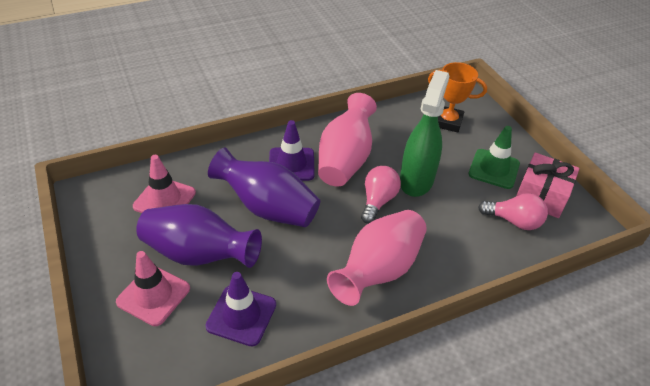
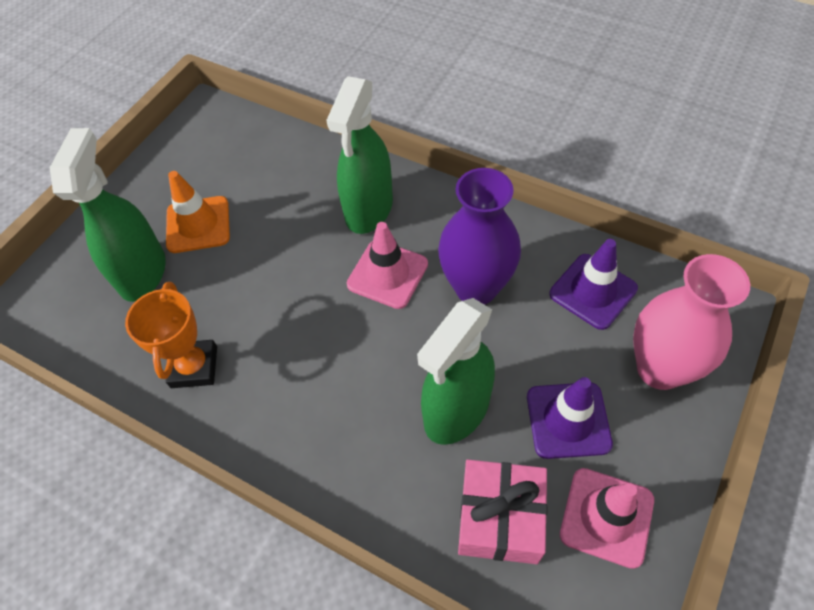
green spray bottle: 1 -> 3
green traffic cone: 1 -> 0
orange traffic cone: 0 -> 1
pink light bulb: 2 -> 0
pink vase: 2 -> 1
purple vase: 2 -> 1

